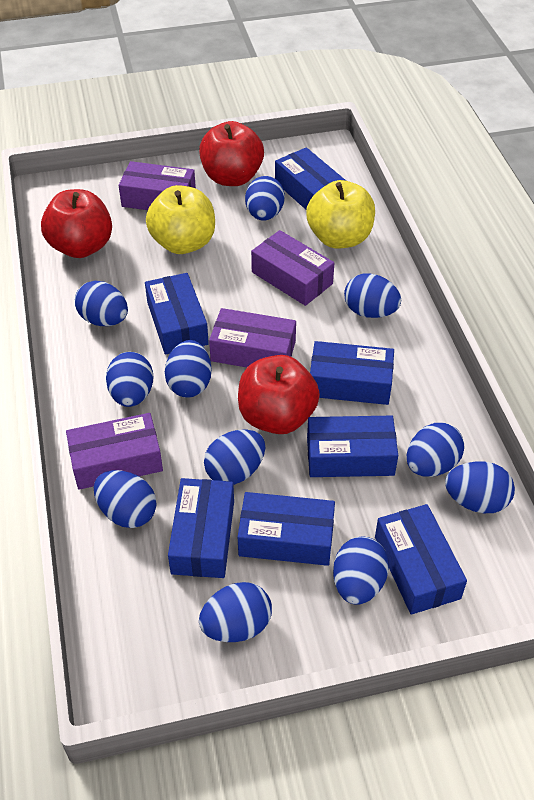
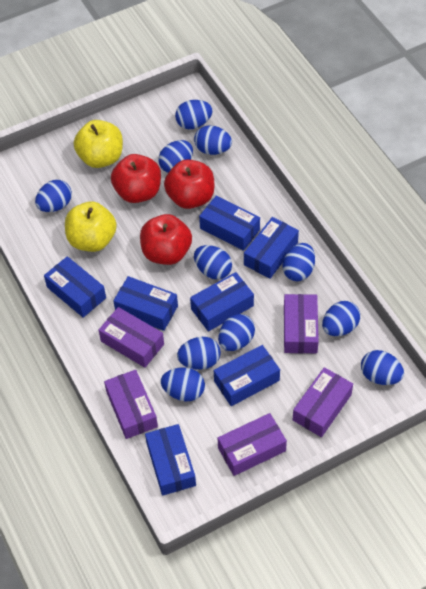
purple box: 4 -> 5

